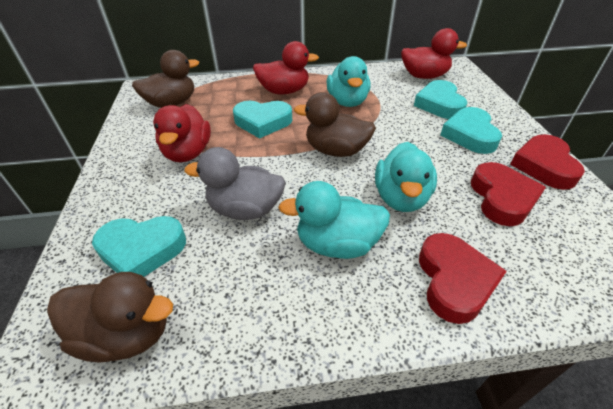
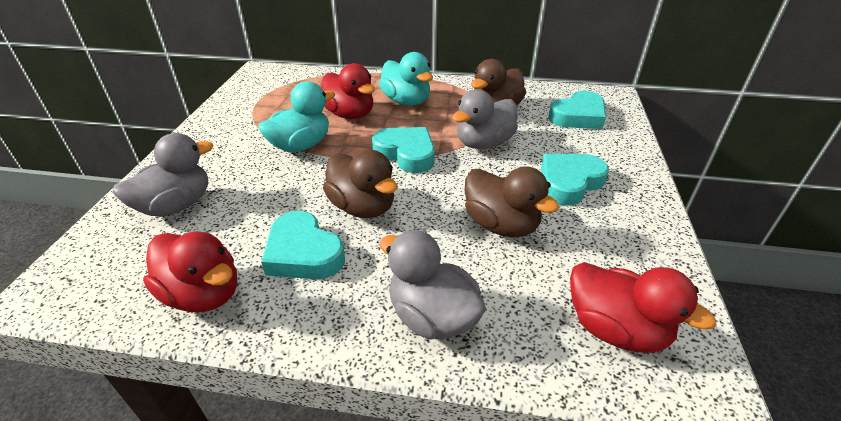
grey duck: 1 -> 3
red heart: 3 -> 0
turquoise duck: 3 -> 2

